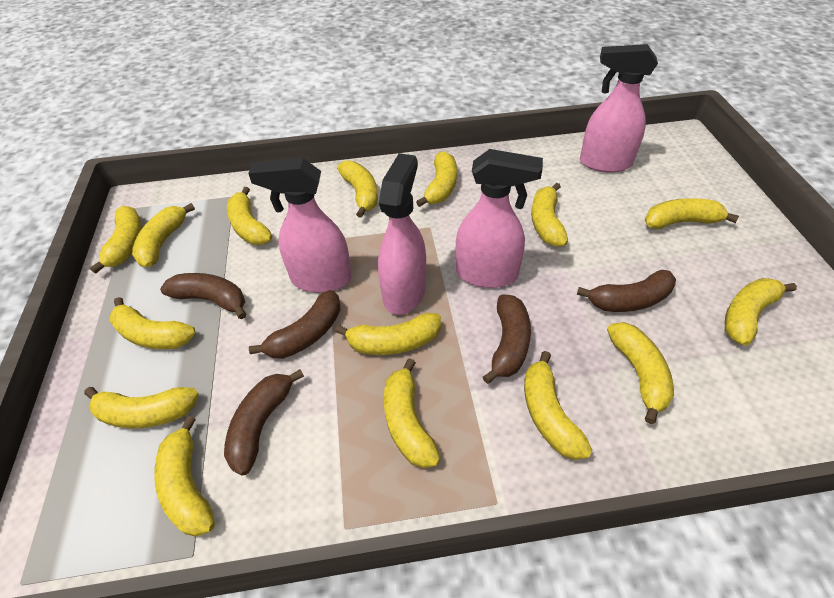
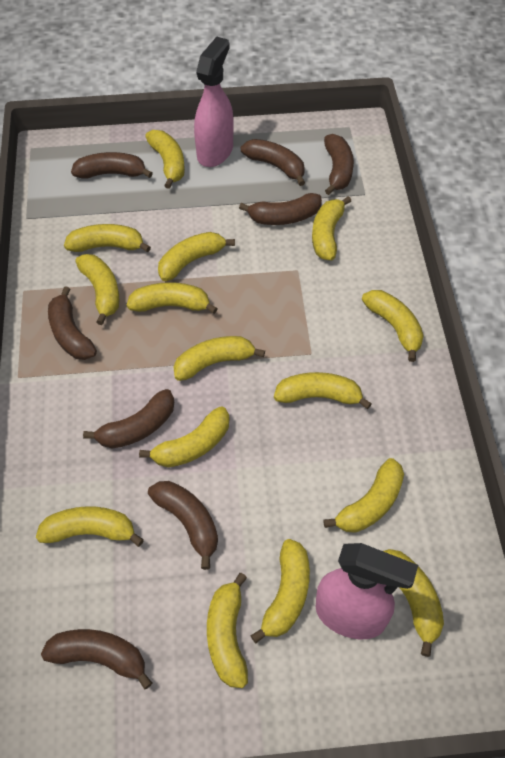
brown banana: 5 -> 8
pink spray bottle: 4 -> 2

